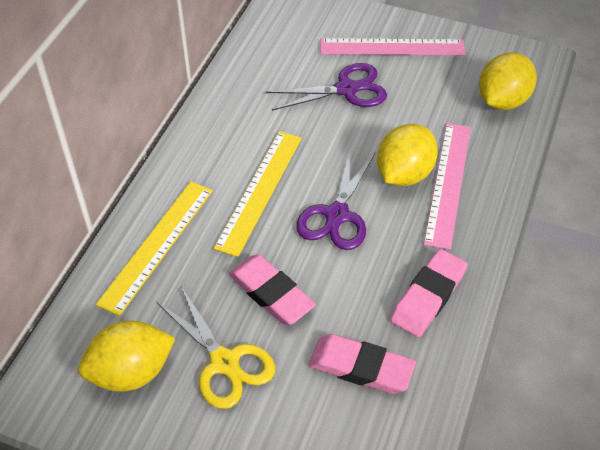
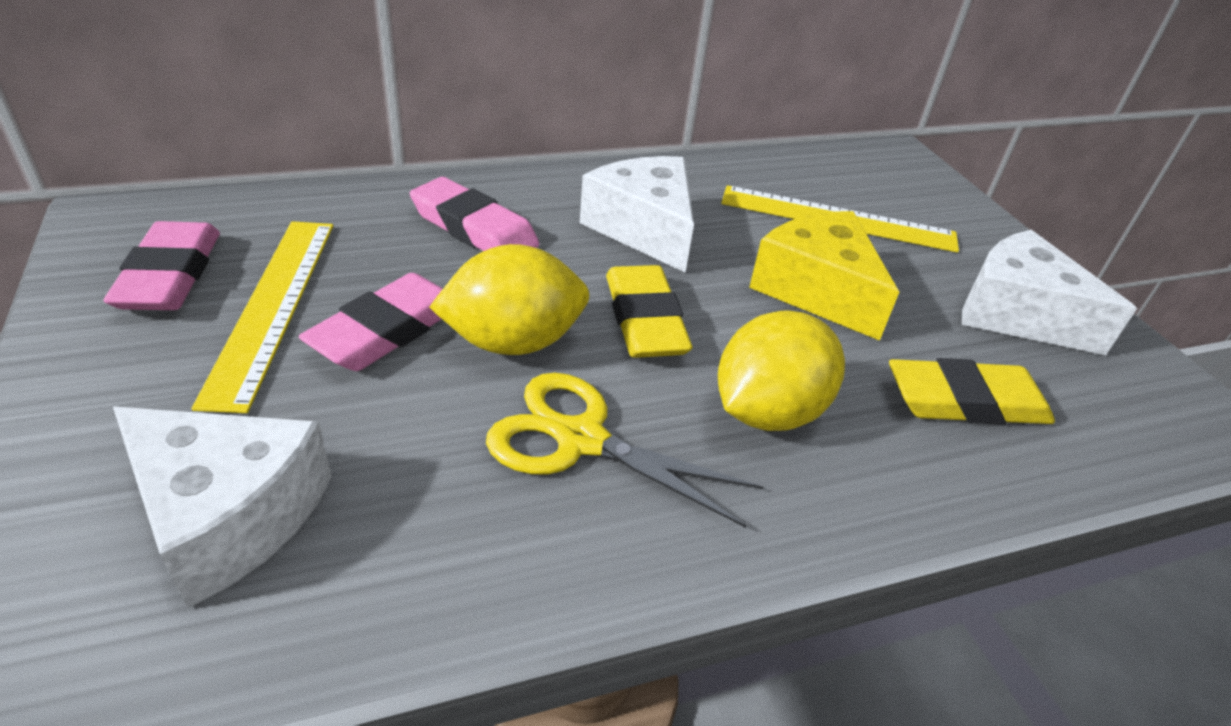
pink ruler: 2 -> 0
purple scissors: 2 -> 0
white cheese: 0 -> 3
yellow cheese: 0 -> 1
yellow eraser: 0 -> 2
yellow lemon: 3 -> 2

